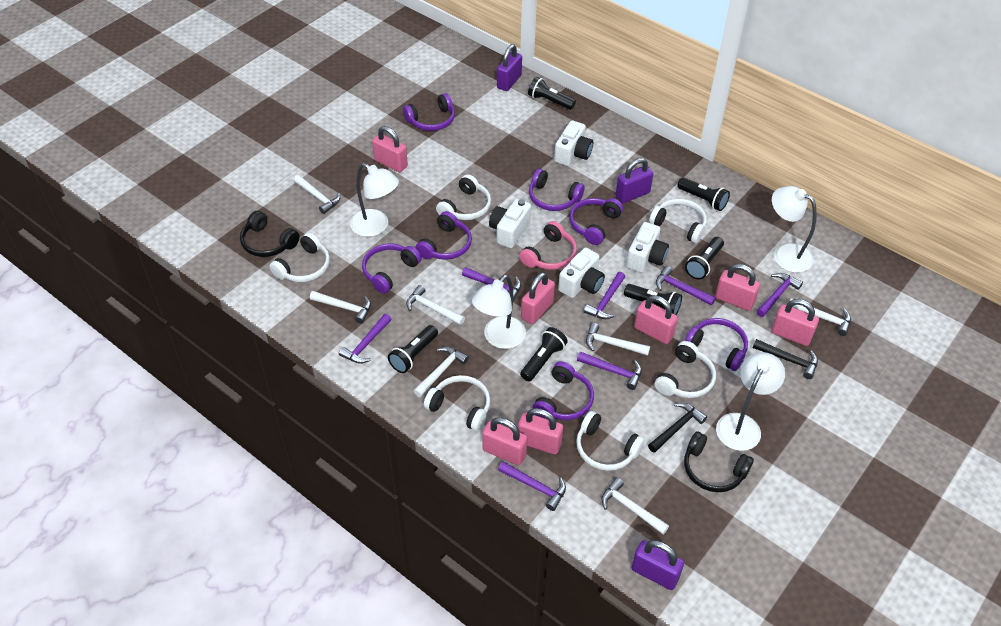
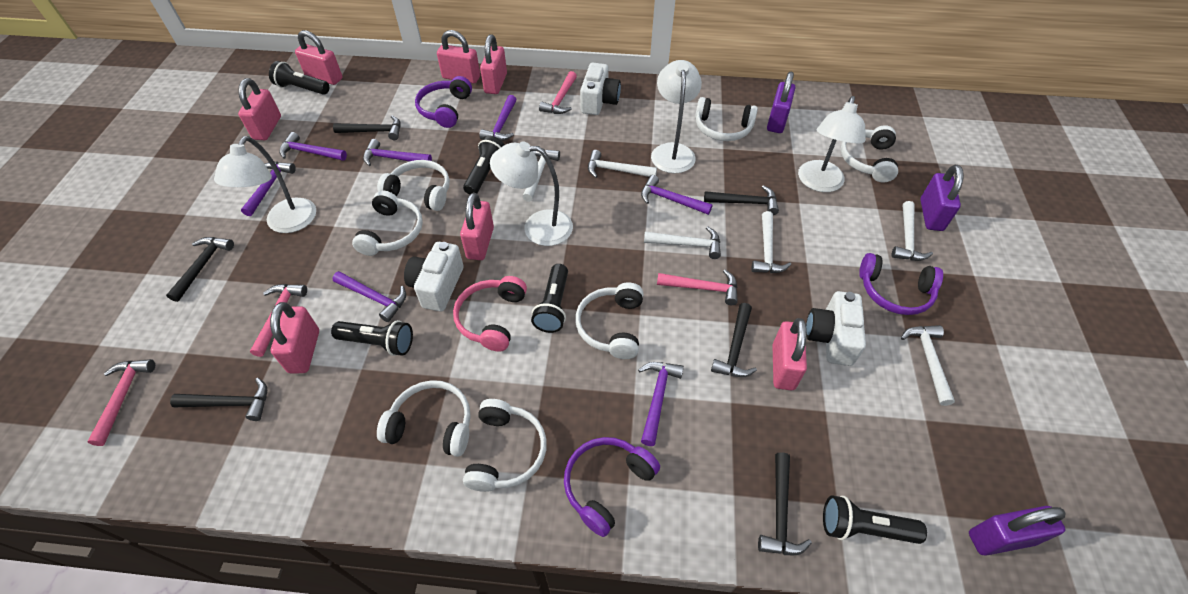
black flashlight: 6 -> 5
black hammer: 2 -> 6
black headphones: 2 -> 0
pink hammer: 0 -> 4
purple headphones: 7 -> 3
white camera: 4 -> 3
white hammer: 7 -> 6
white headphones: 6 -> 7

